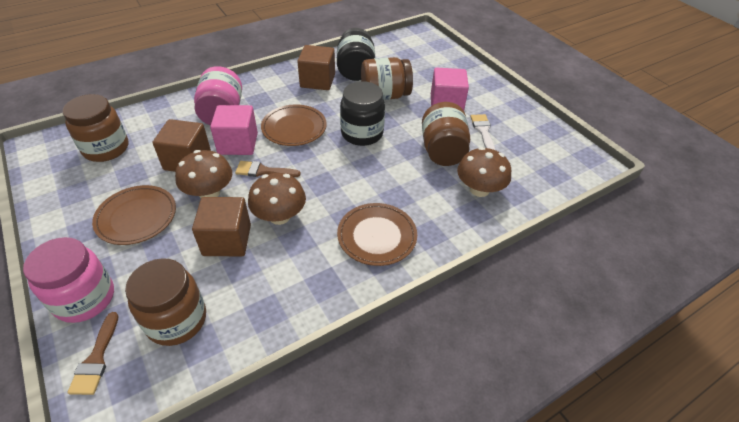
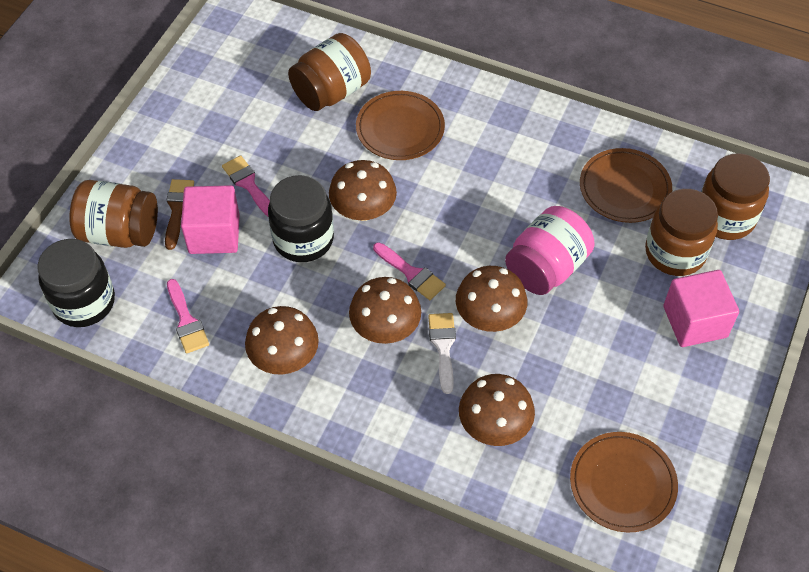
brown brush: 2 -> 1
brown cube: 3 -> 0
brown mushroom: 3 -> 5
pink brush: 0 -> 3
pink jar: 2 -> 1

